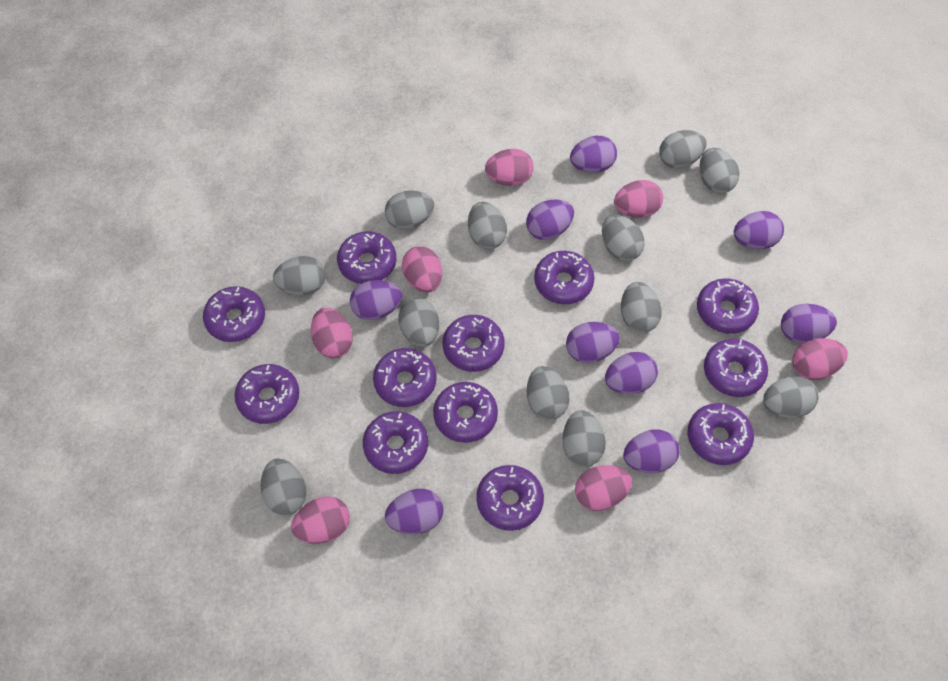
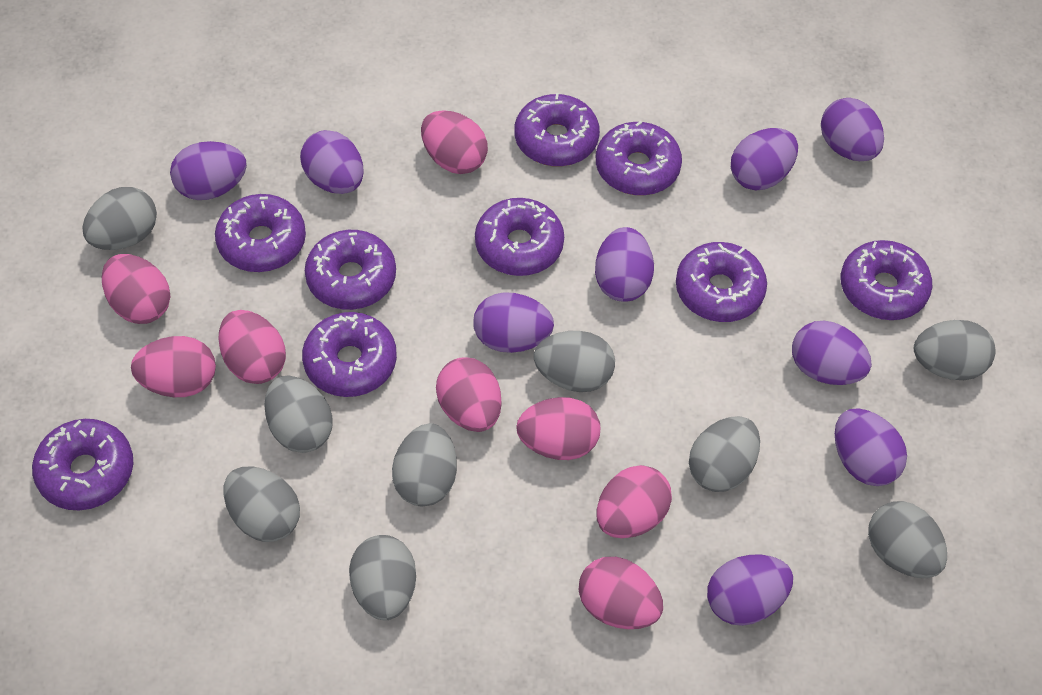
grey egg: 12 -> 9
pink egg: 7 -> 8
purple donut: 12 -> 9

